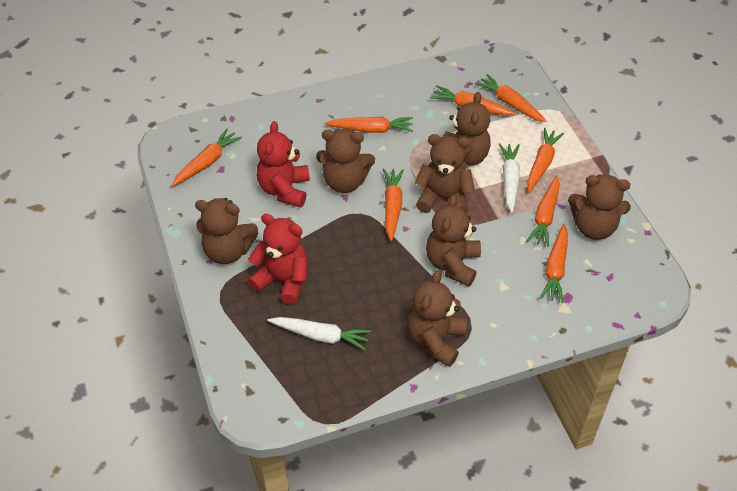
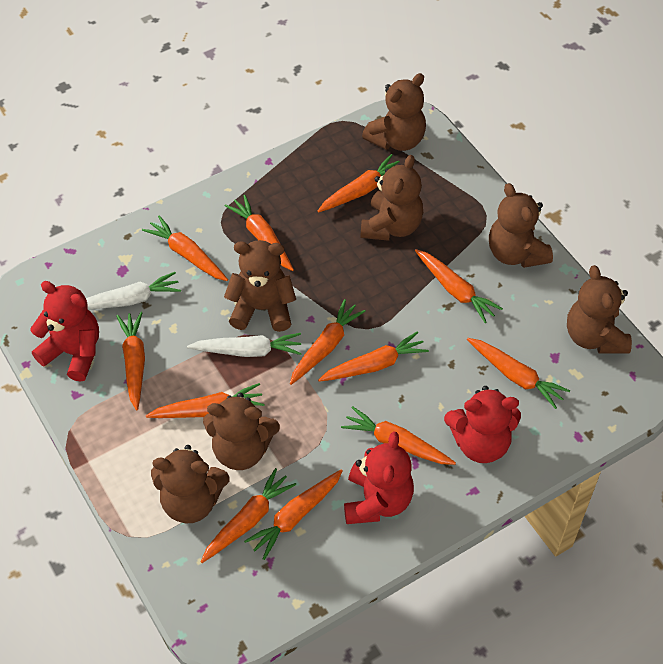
orange carrot: 8 -> 12
red teddy bear: 2 -> 3

